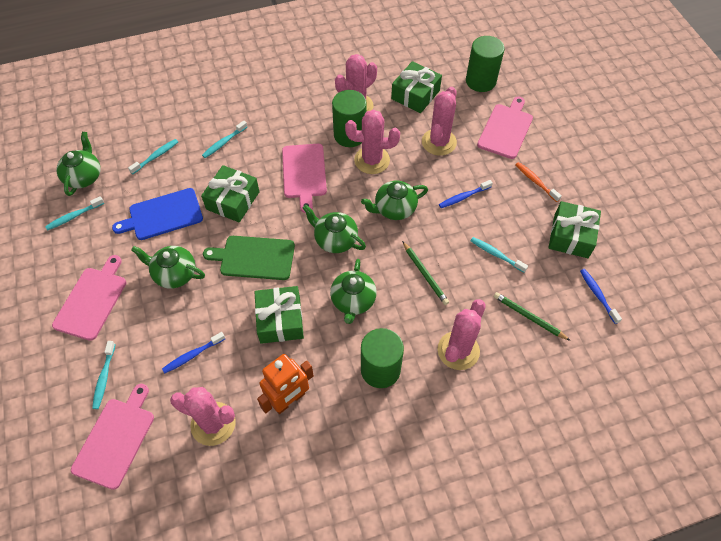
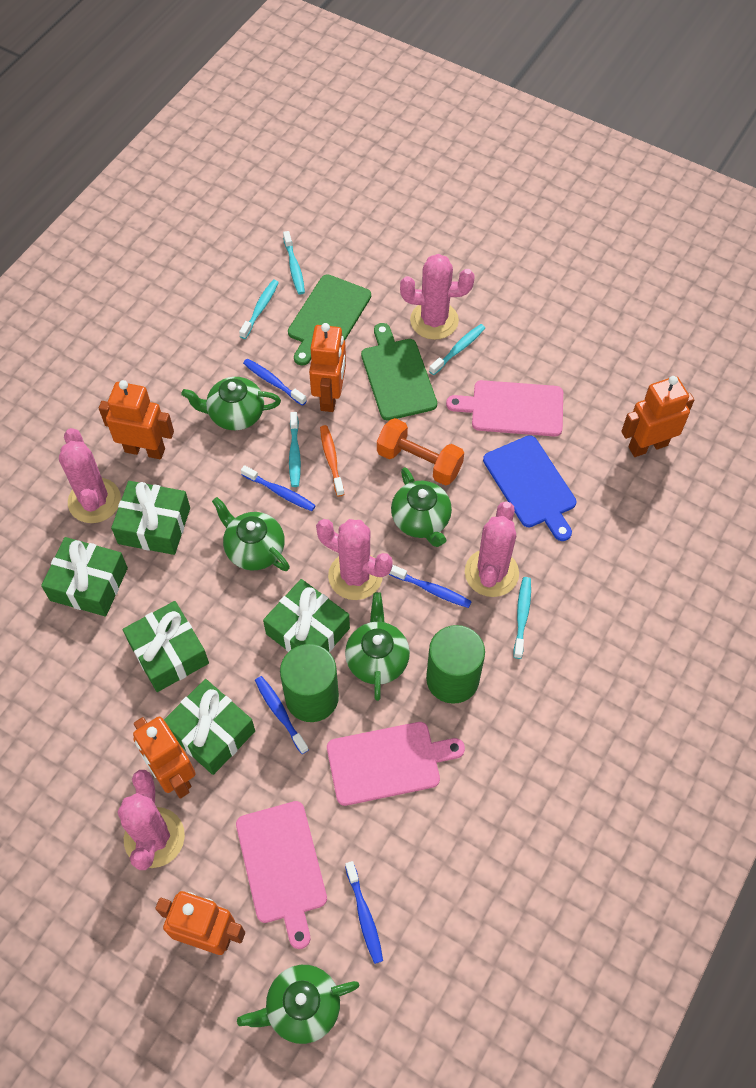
blue toothbrush: 3 -> 5
green cutting board: 1 -> 2
green cylinder: 3 -> 2
green gift: 4 -> 5
green pencil: 2 -> 0
orange dumbbell: 0 -> 1
orange robot: 1 -> 5
pink cutting board: 4 -> 3

